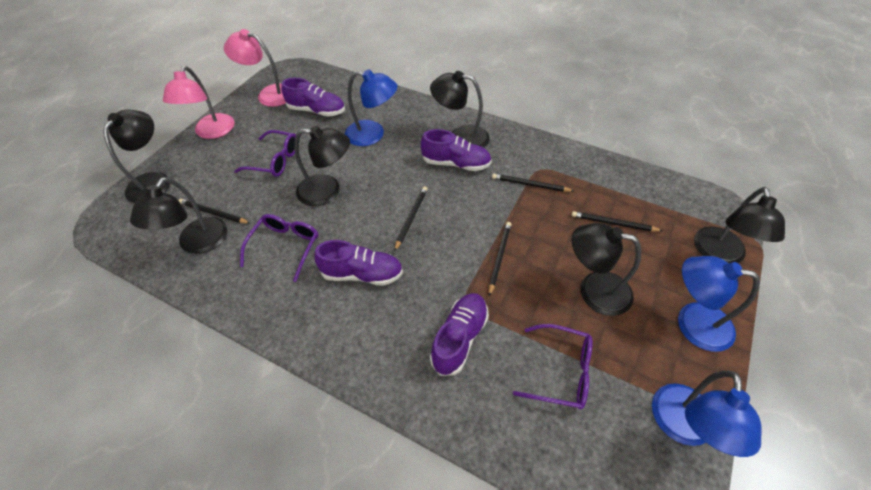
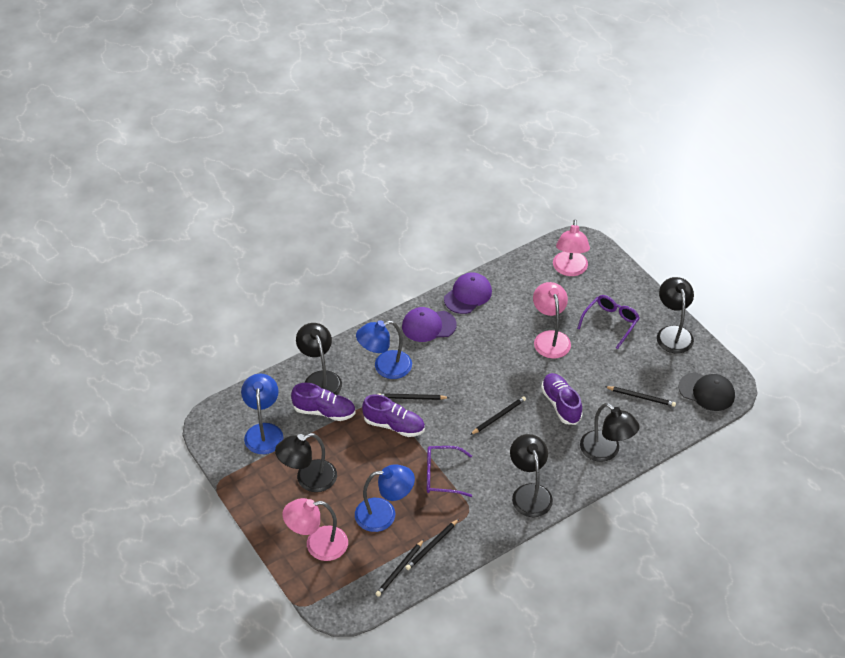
black cap: 0 -> 1
black lamp: 6 -> 5
pink lamp: 2 -> 3
purple cap: 0 -> 2
purple glasses: 3 -> 2
purple shoe: 4 -> 3

